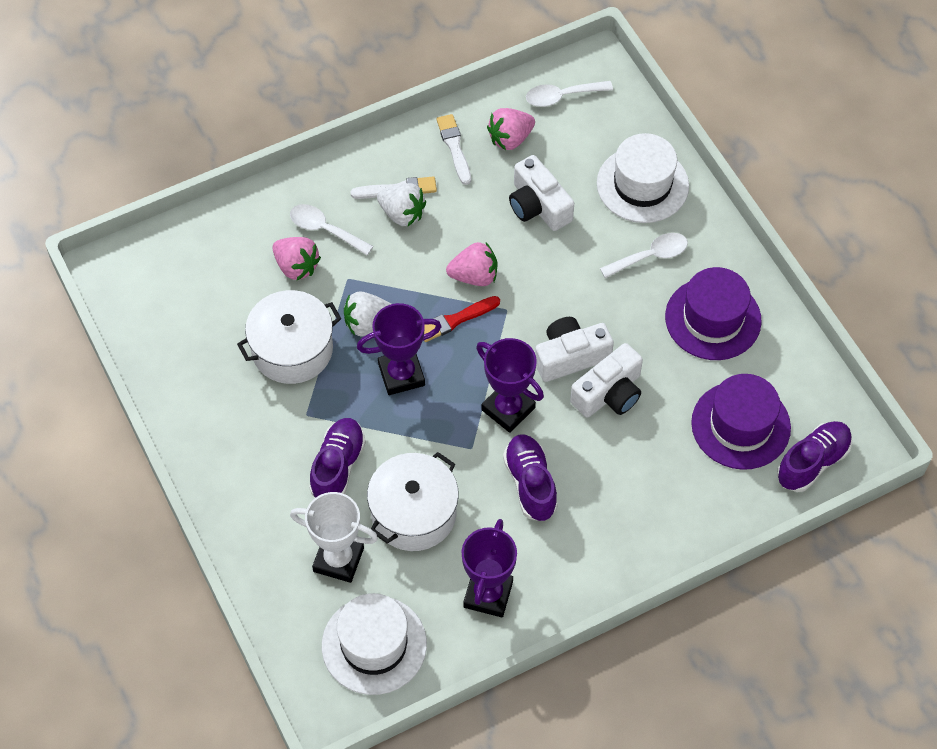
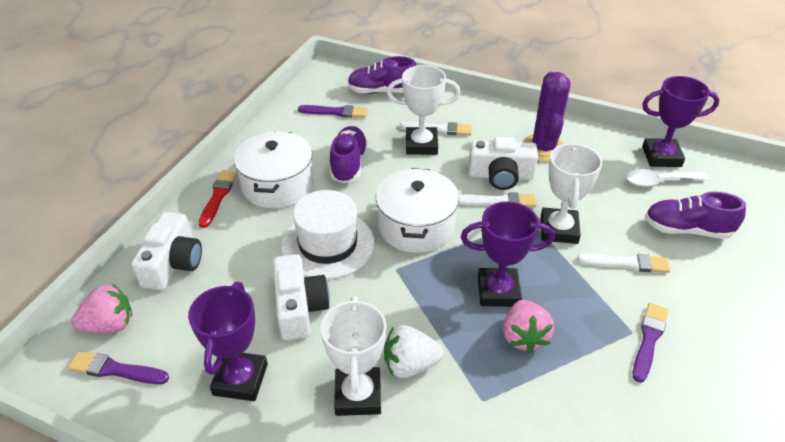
pink strawberry: 3 -> 2
purple brush: 0 -> 3
purple cactus: 0 -> 1
purple hat: 2 -> 0
white brush: 2 -> 3
white hat: 2 -> 1
white spoon: 3 -> 1
white strawberry: 2 -> 1
white trophy: 1 -> 3

